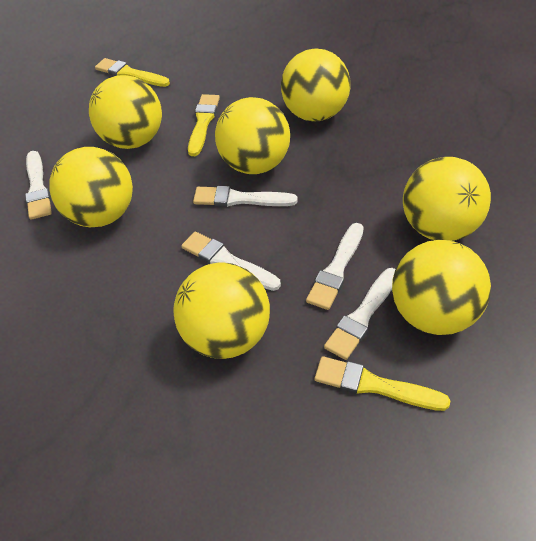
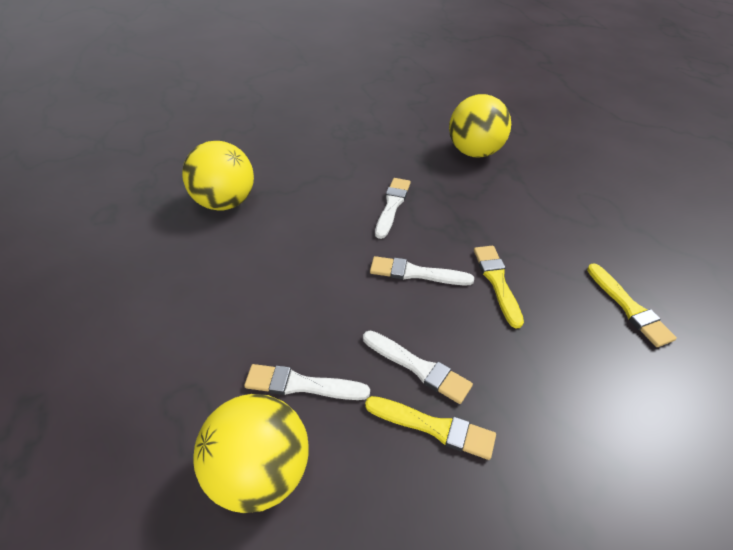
white brush: 5 -> 4
yellow ball: 7 -> 3

